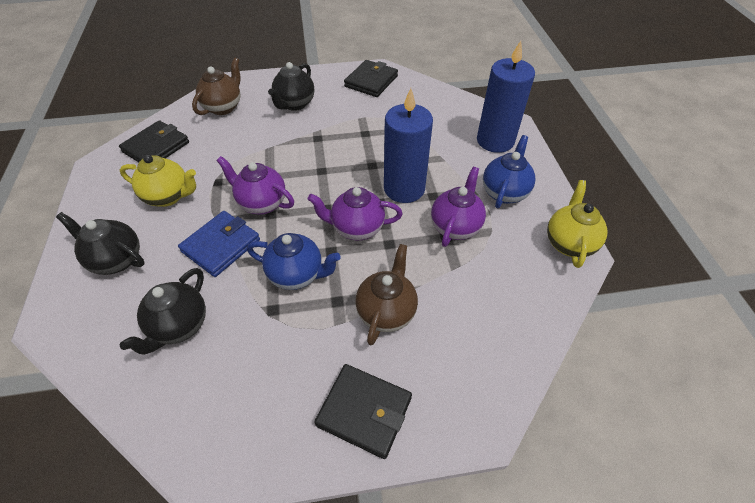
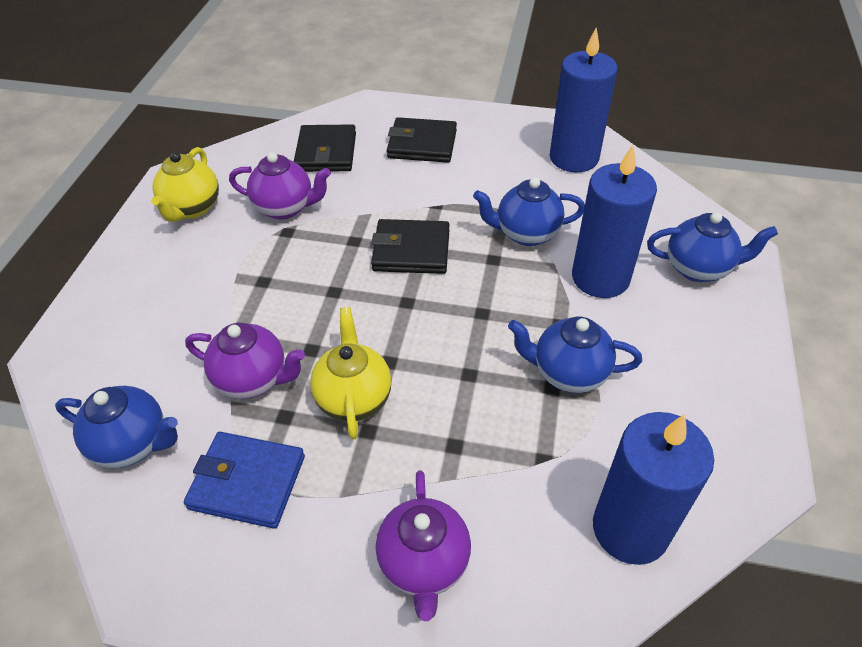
black teapot: 3 -> 0
blue candle: 2 -> 3
blue teapot: 2 -> 4
brown teapot: 2 -> 0

